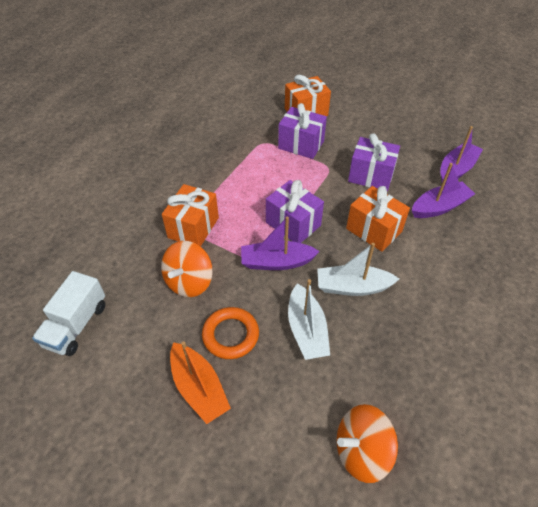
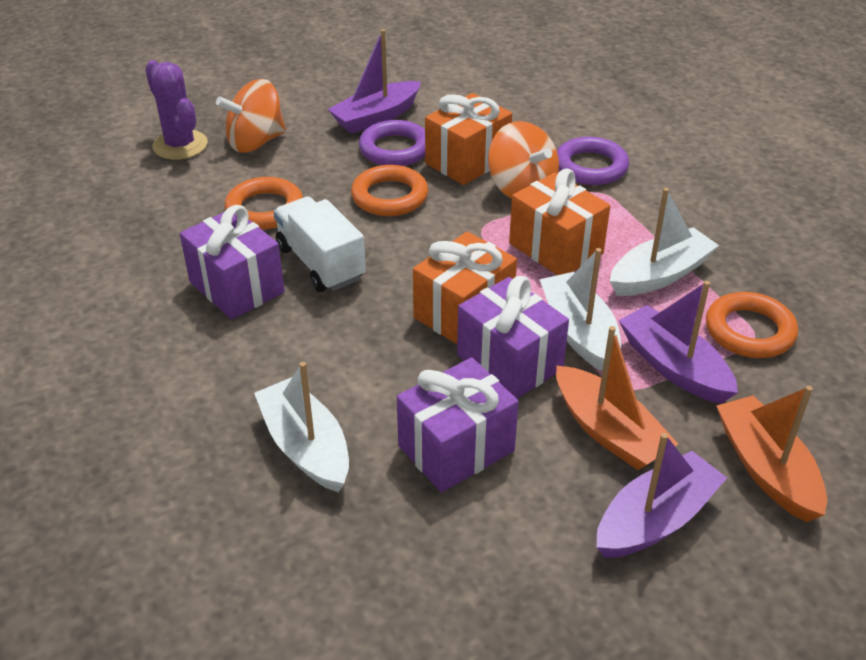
orange boat: 1 -> 2
orange ring: 1 -> 3
purple cactus: 0 -> 1
purple ring: 0 -> 2
white boat: 2 -> 3

